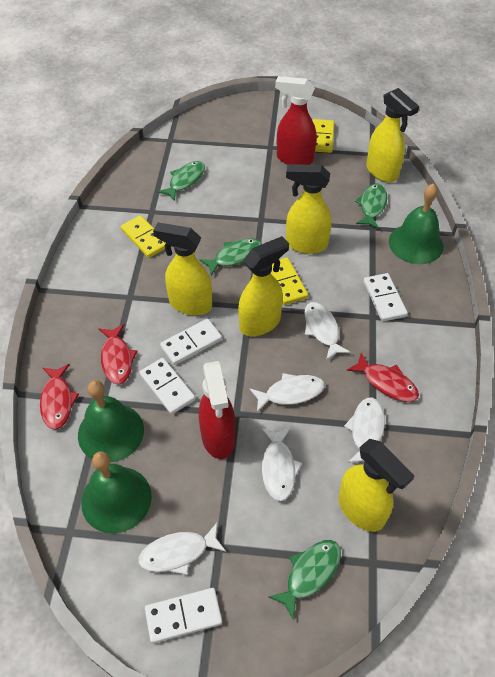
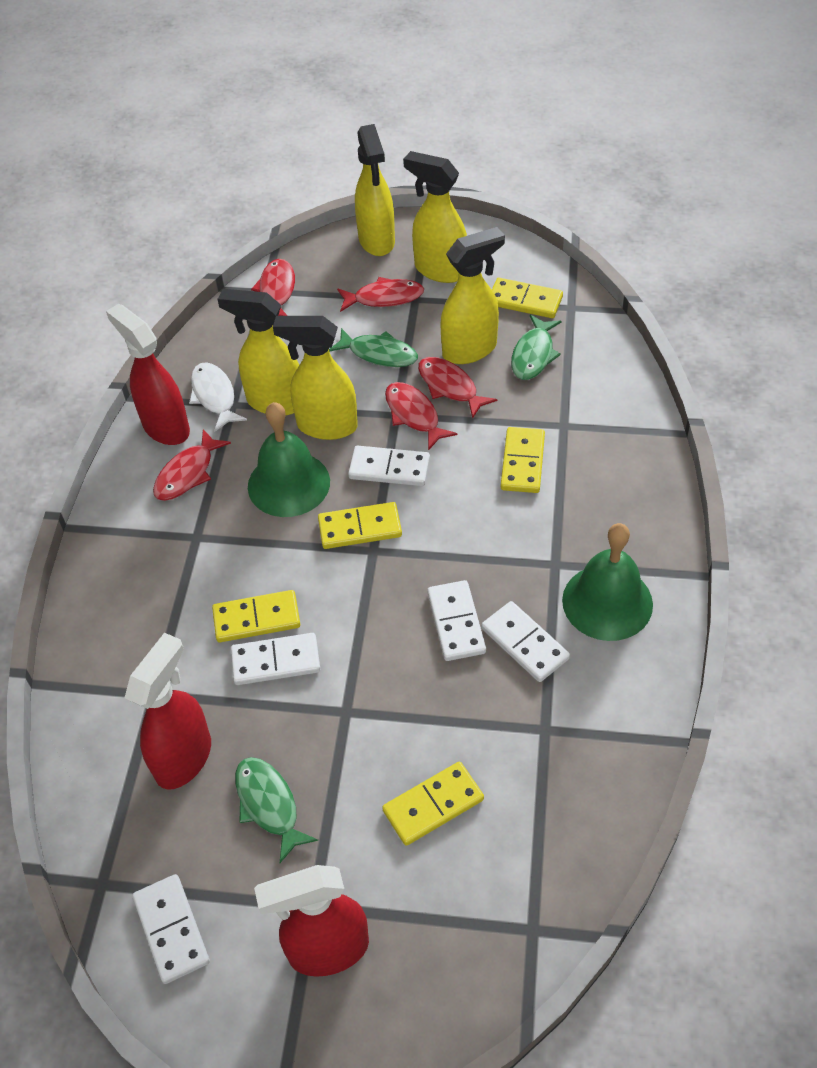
green bell: 3 -> 2
green fish: 4 -> 3
red fish: 3 -> 5
red spray bottle: 2 -> 3
white domino: 4 -> 5
white fish: 5 -> 1
yellow domino: 3 -> 5

